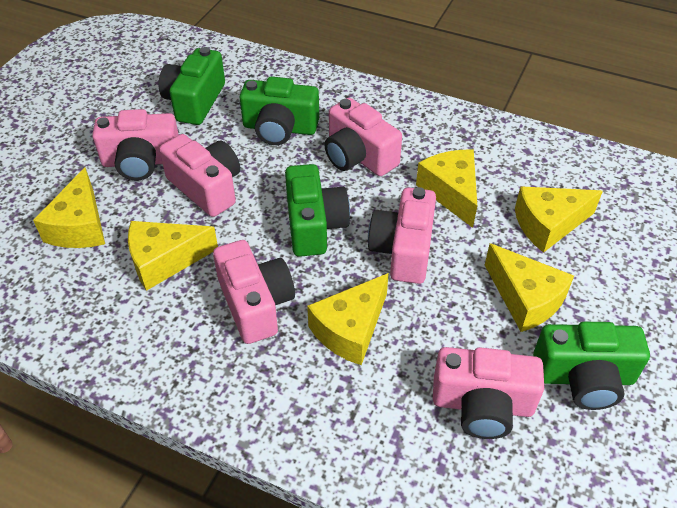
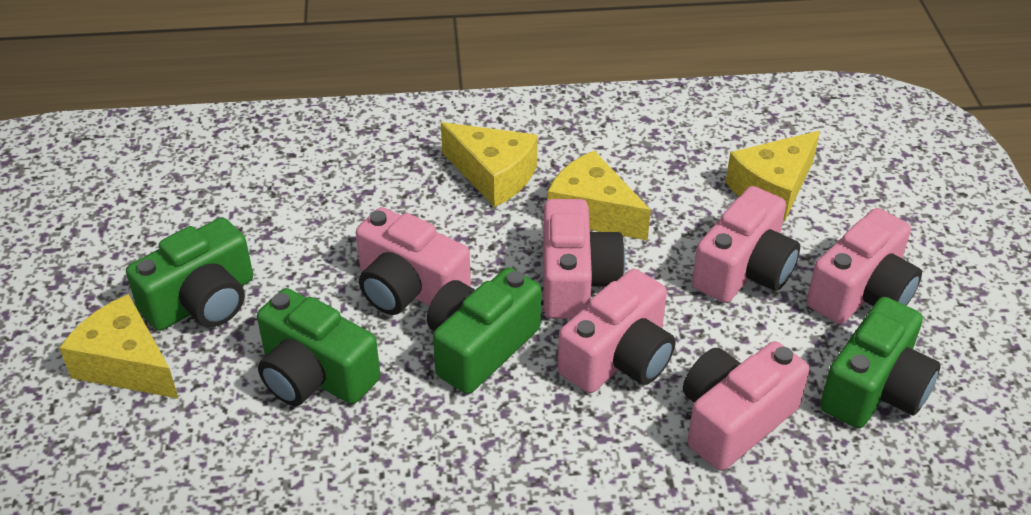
yellow cheese: 6 -> 4

